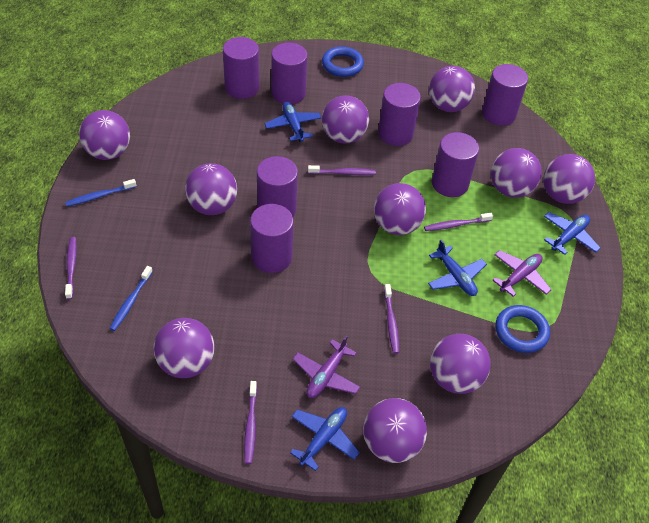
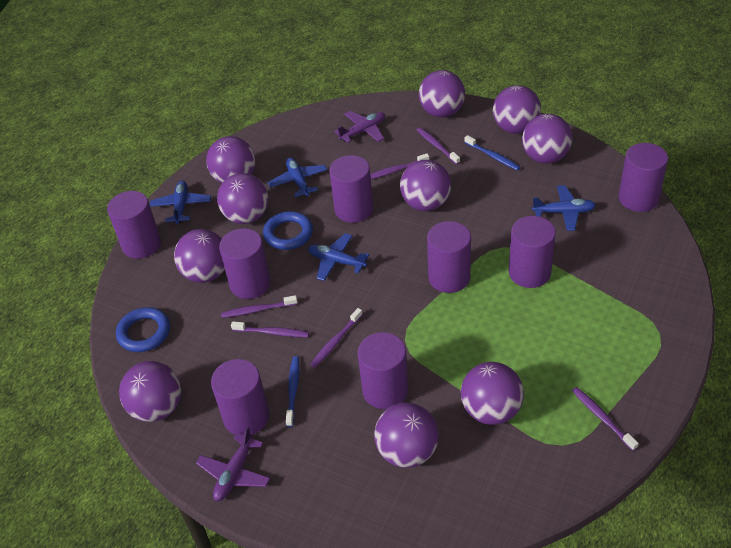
purple cylinder: 7 -> 8
purple toothbrush: 5 -> 6

